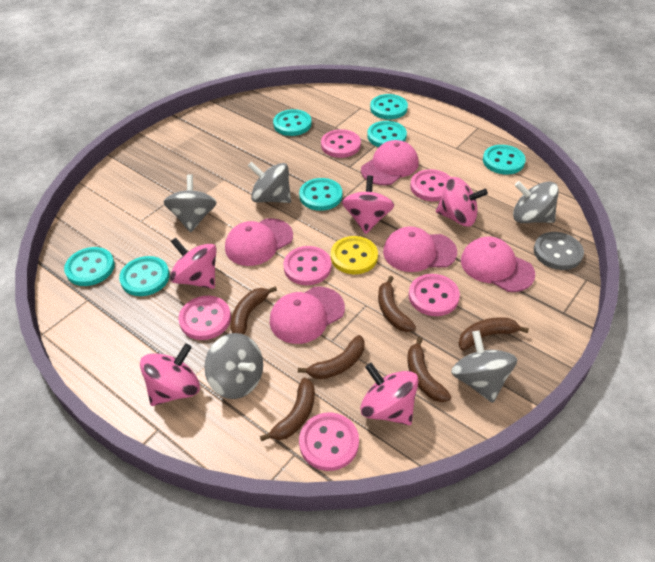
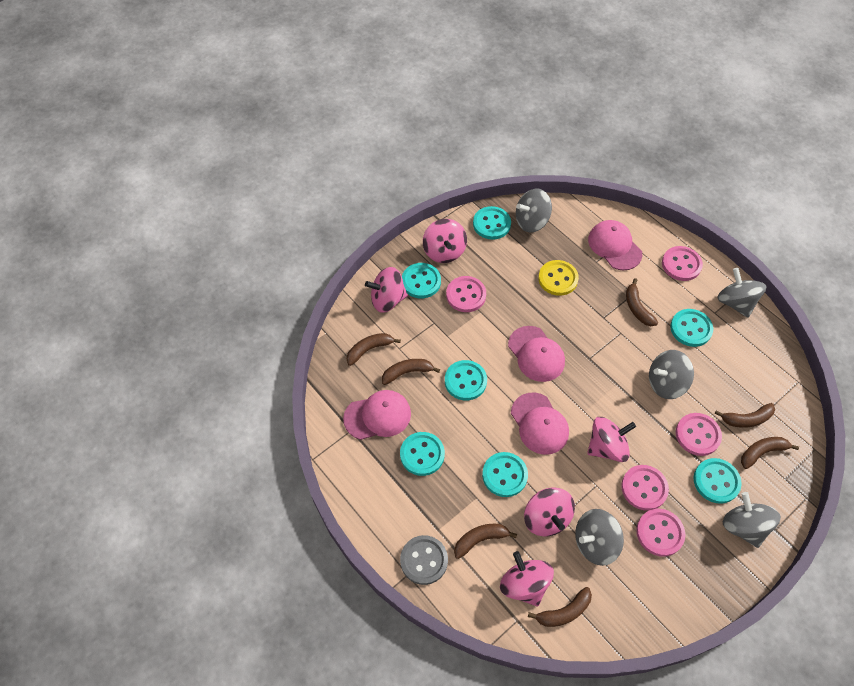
brown banana: 6 -> 7
pink button: 6 -> 5
pink cap: 5 -> 4

